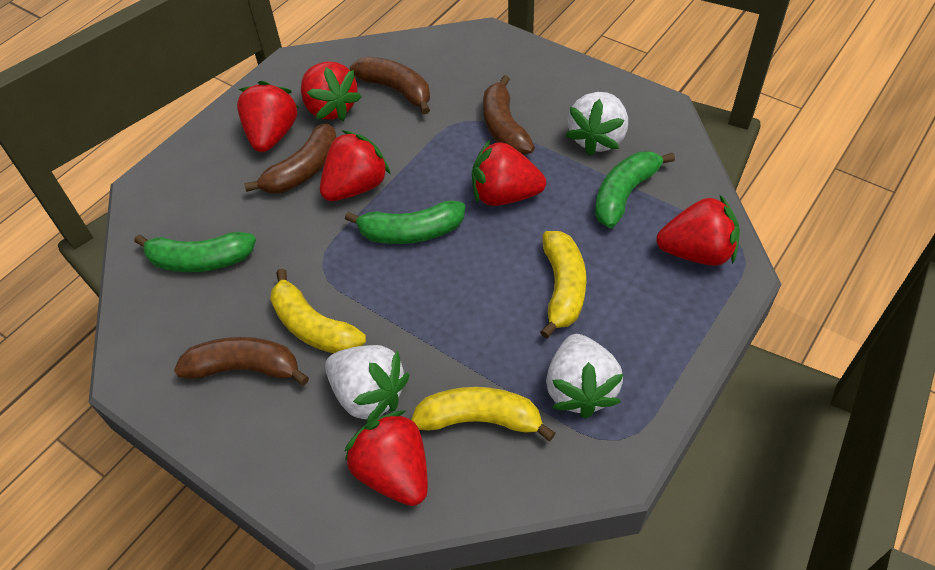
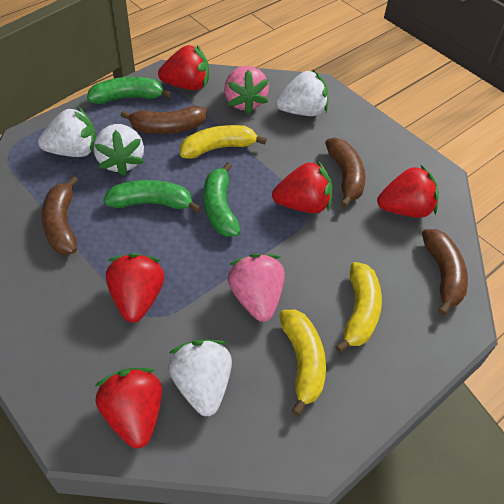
pink strawberry: 0 -> 2
red strawberry: 6 -> 5
white strawberry: 3 -> 4

